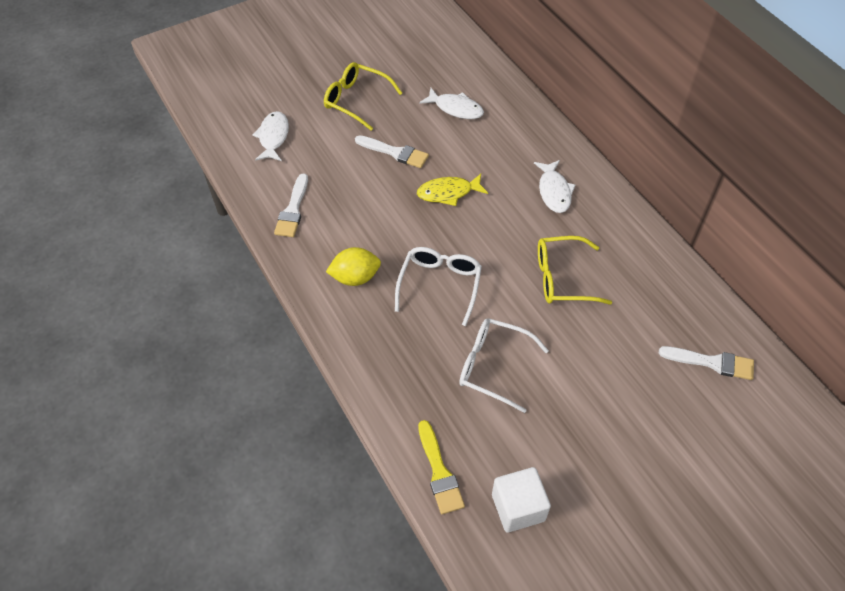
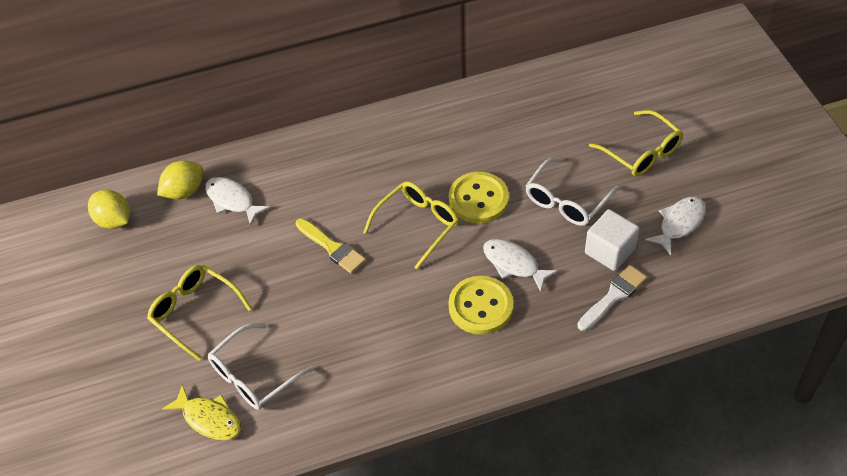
white brush: 3 -> 1
yellow button: 0 -> 2
yellow glasses: 2 -> 3
yellow lemon: 1 -> 2

